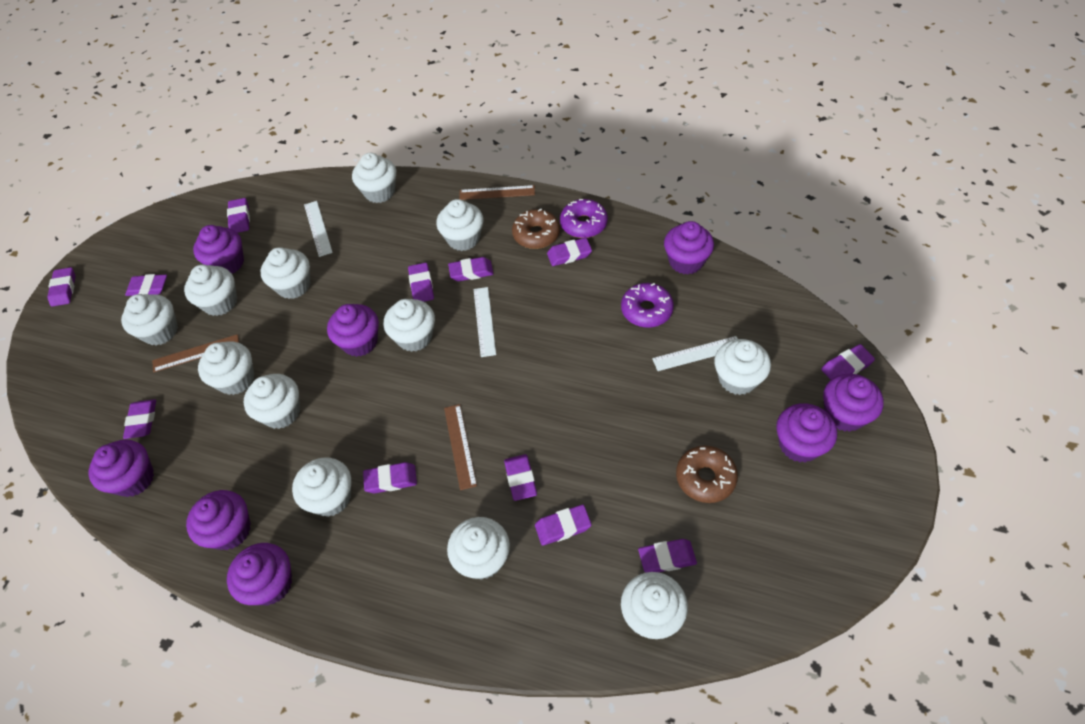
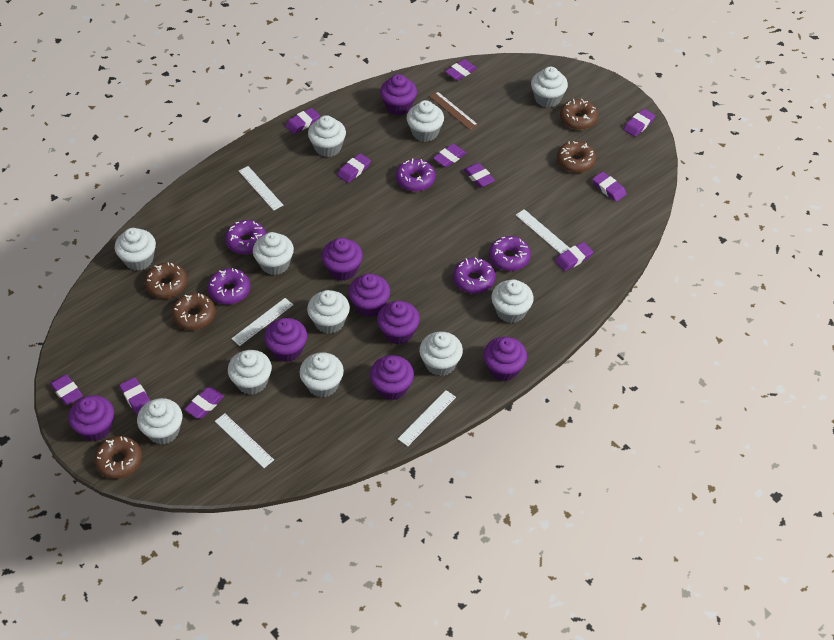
brown donut: 2 -> 5
brown ruler: 3 -> 1
purple donut: 2 -> 5
purple eraser: 12 -> 11
white cupcake: 12 -> 11
white ruler: 3 -> 5

